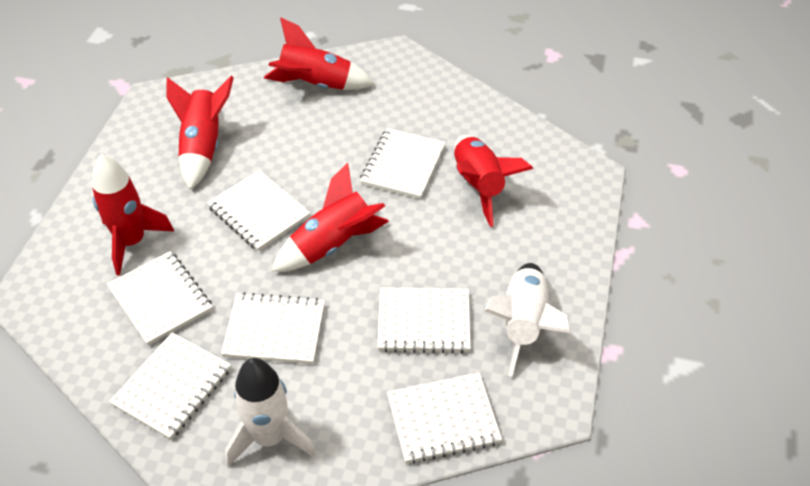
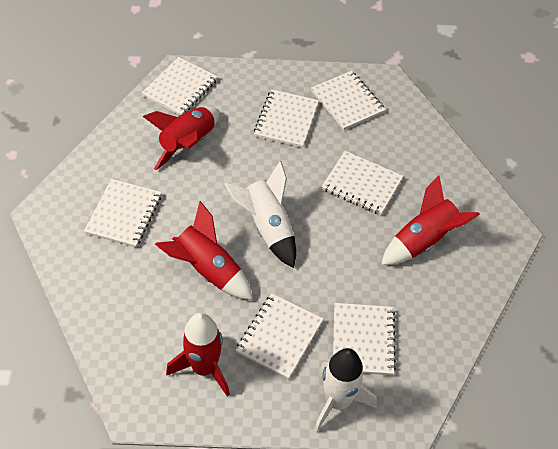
red rocket: 5 -> 4

